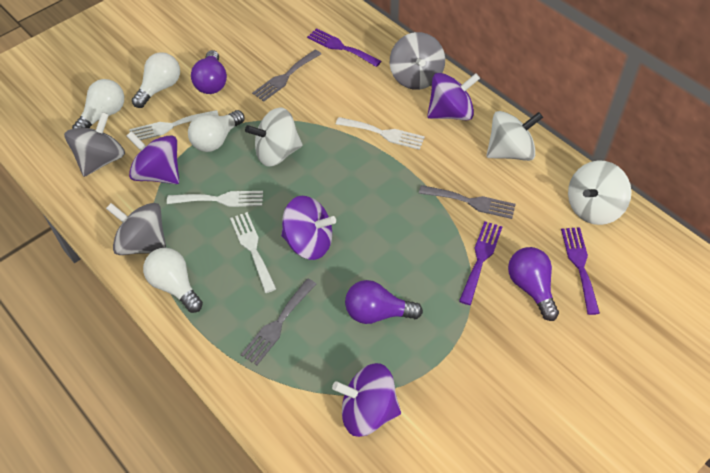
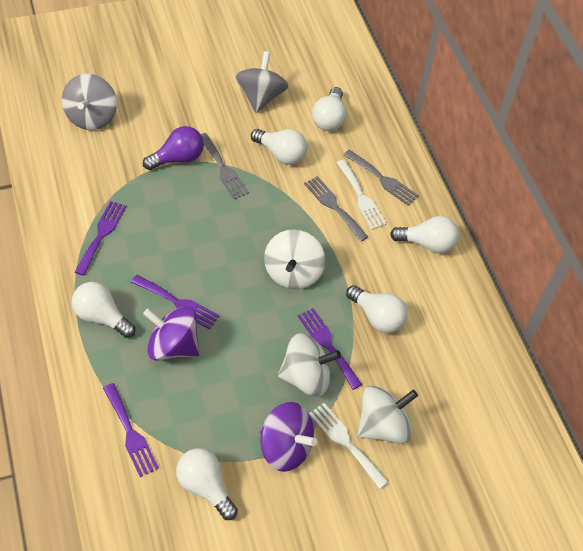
grey spinning top: 3 -> 2
purple fork: 3 -> 4
purple light bulb: 3 -> 1
purple spinning top: 4 -> 2
white fork: 4 -> 2
white light bulb: 4 -> 6

